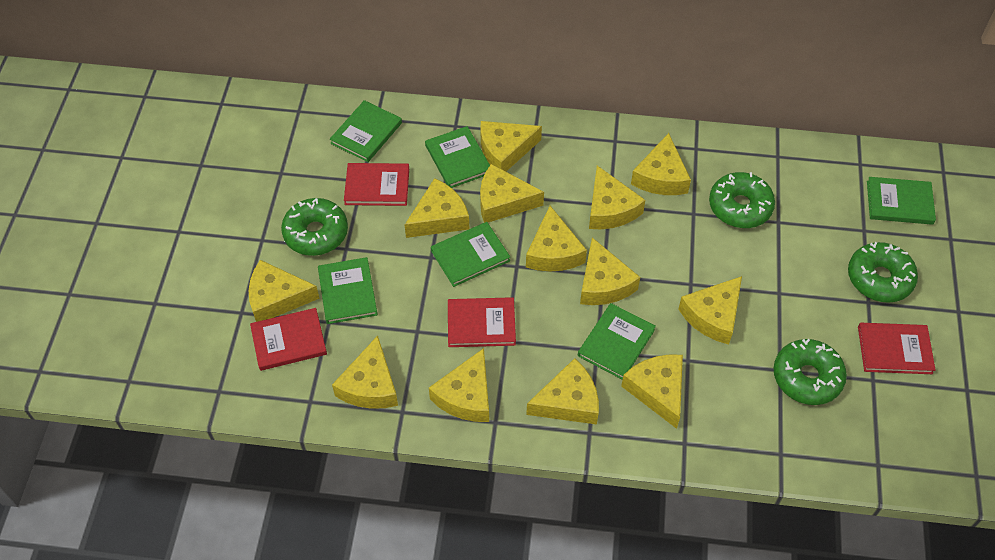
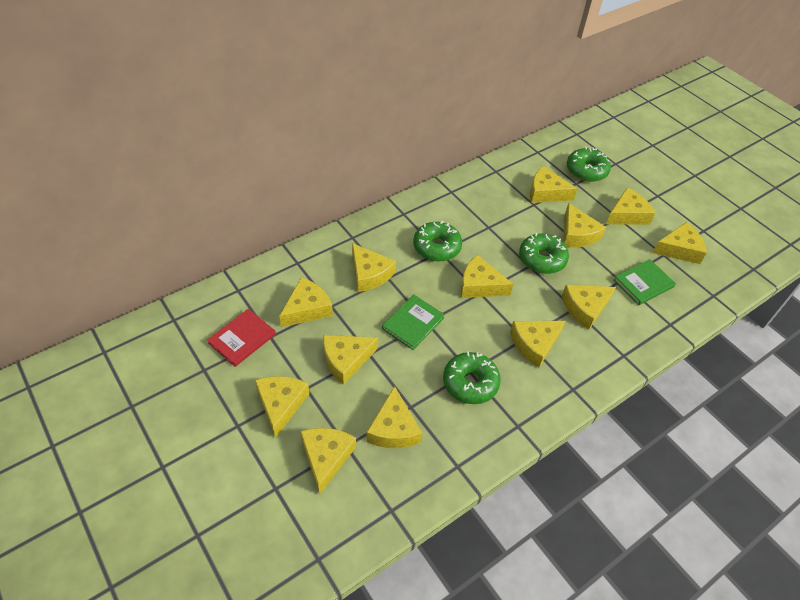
green book: 6 -> 2
red book: 4 -> 1

